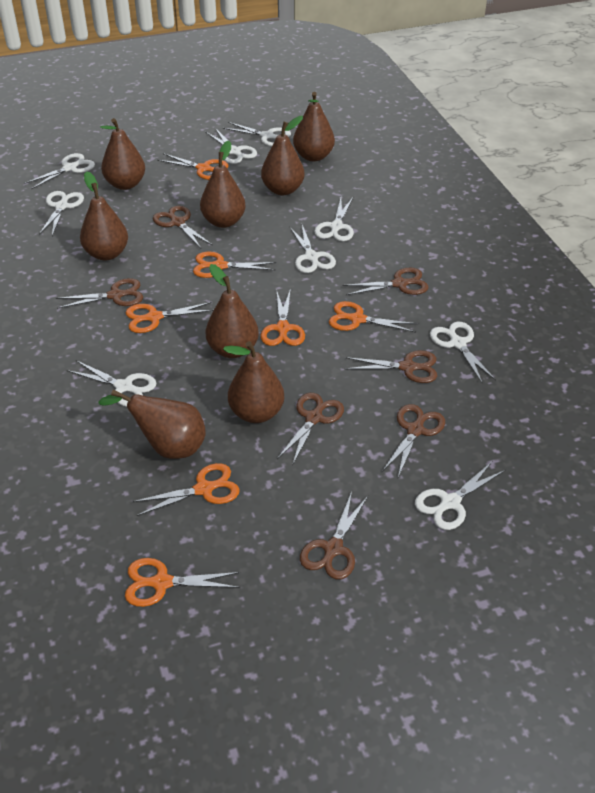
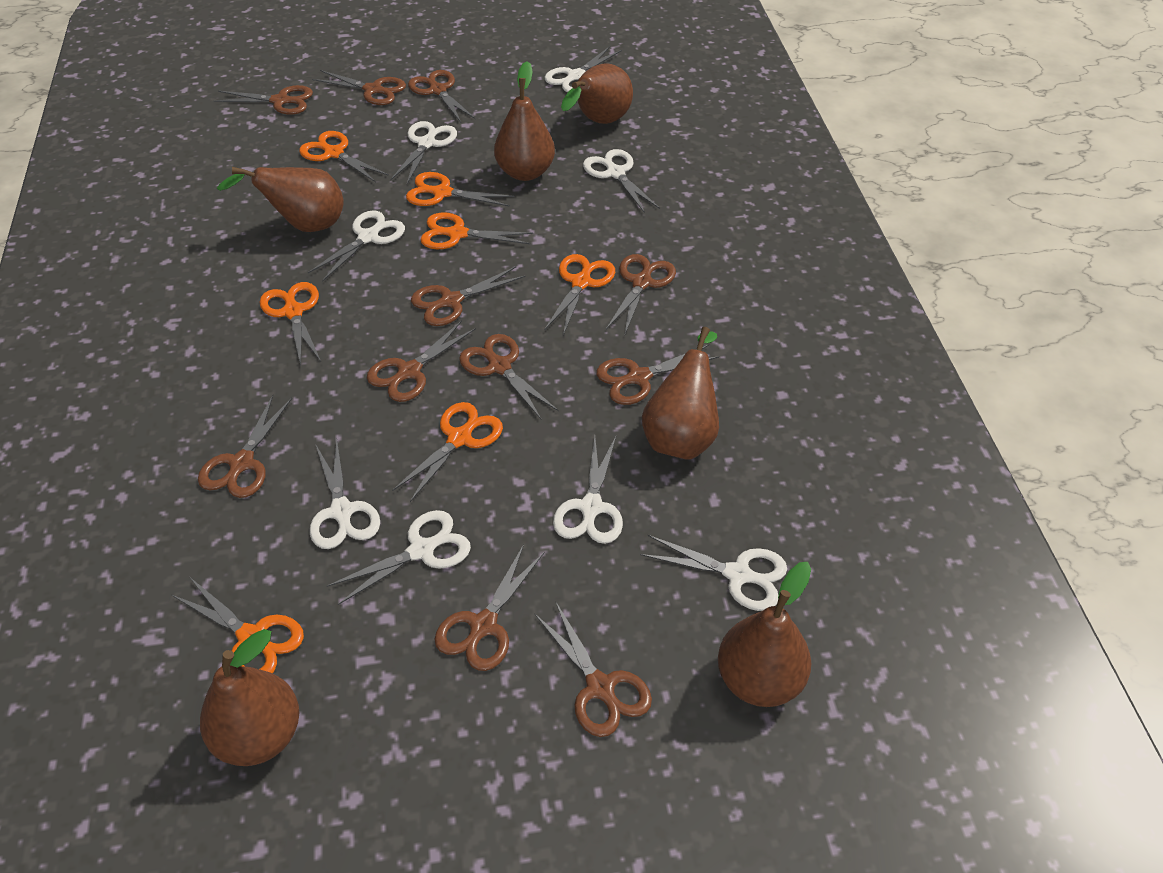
brown pear: 8 -> 6
brown scissors: 7 -> 11
white scissors: 9 -> 8

